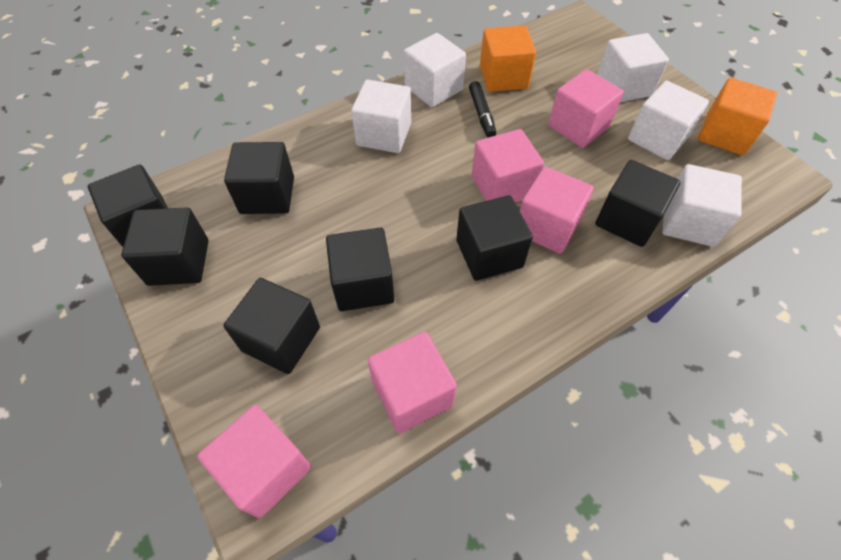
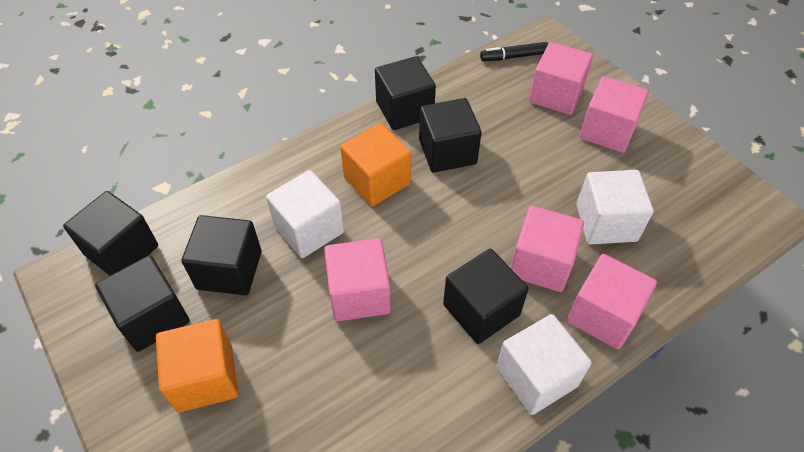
black cube: 7 -> 6
white cube: 5 -> 3

